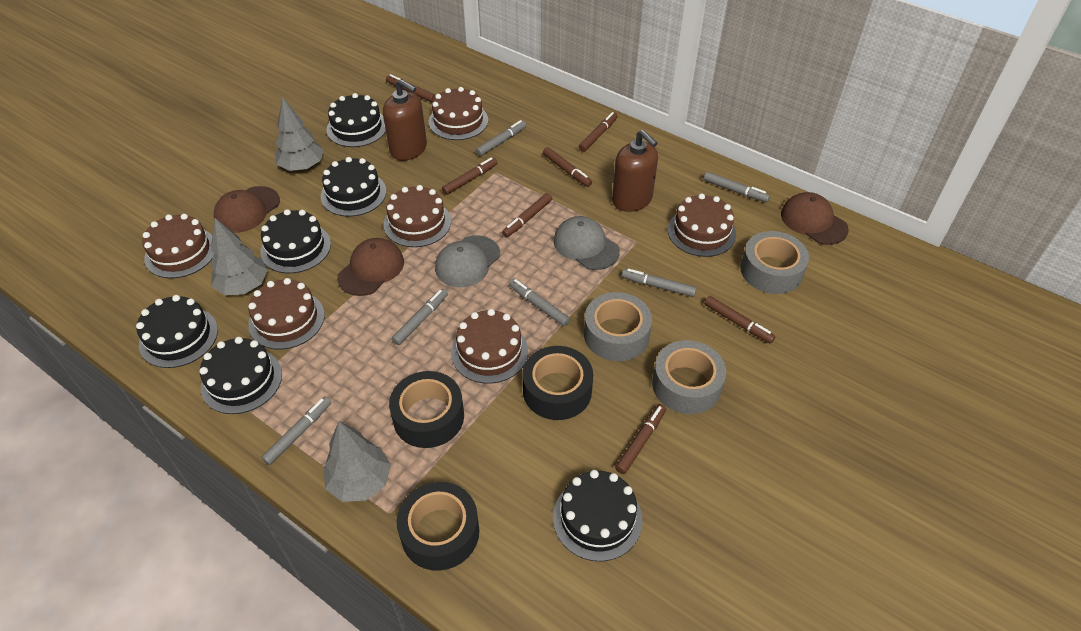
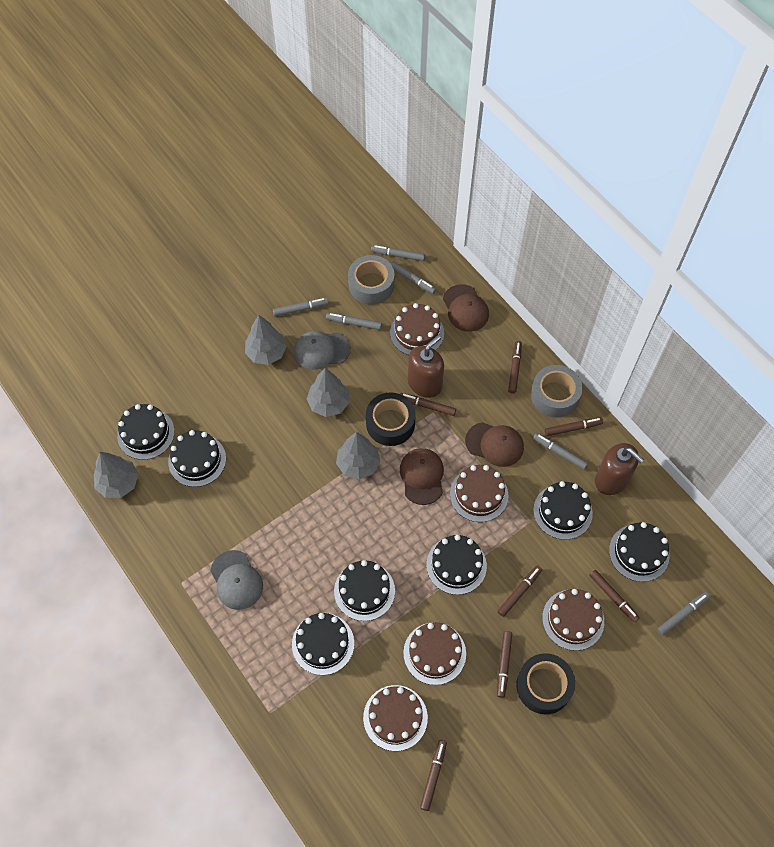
black cake: 6 -> 7
black tape: 3 -> 2
brown cake: 6 -> 5
grey tape: 3 -> 2
grey tree: 3 -> 4

